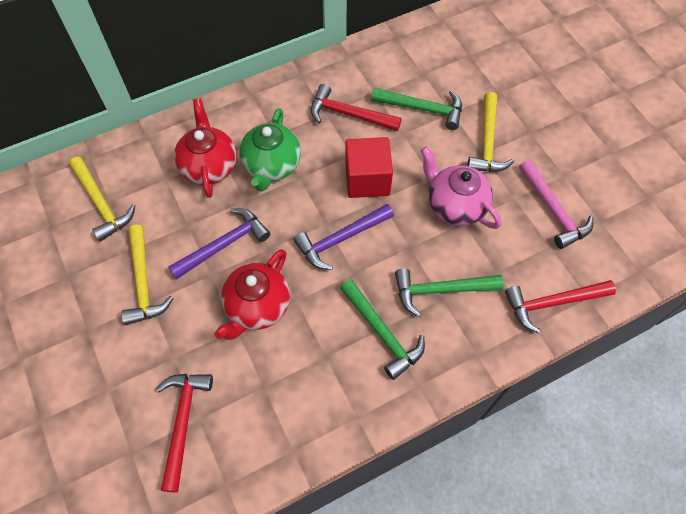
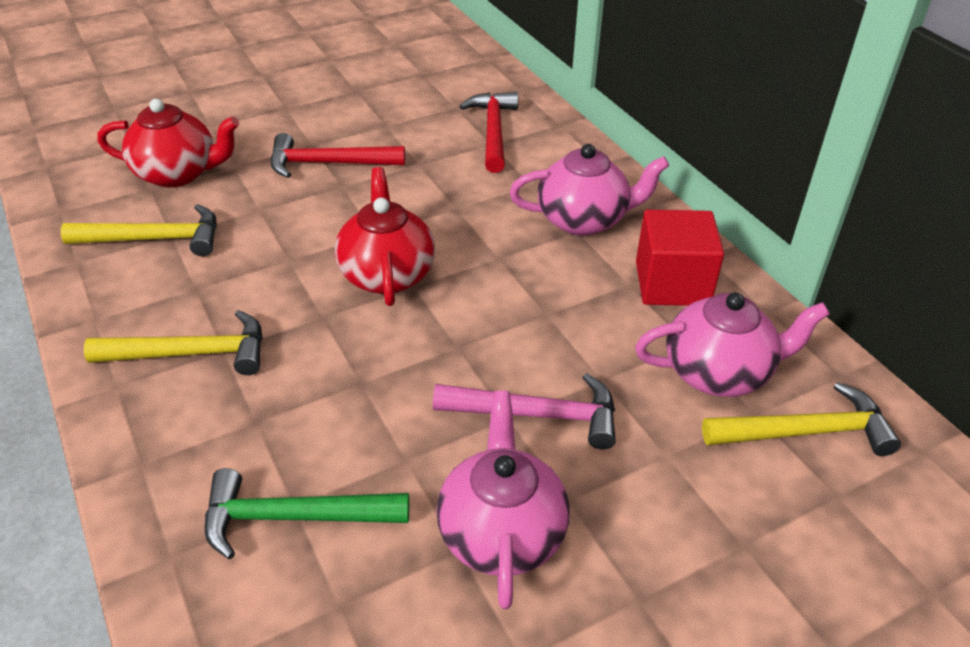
green hammer: 3 -> 1
green teapot: 1 -> 0
pink teapot: 1 -> 3
purple hammer: 2 -> 0
red hammer: 3 -> 2

